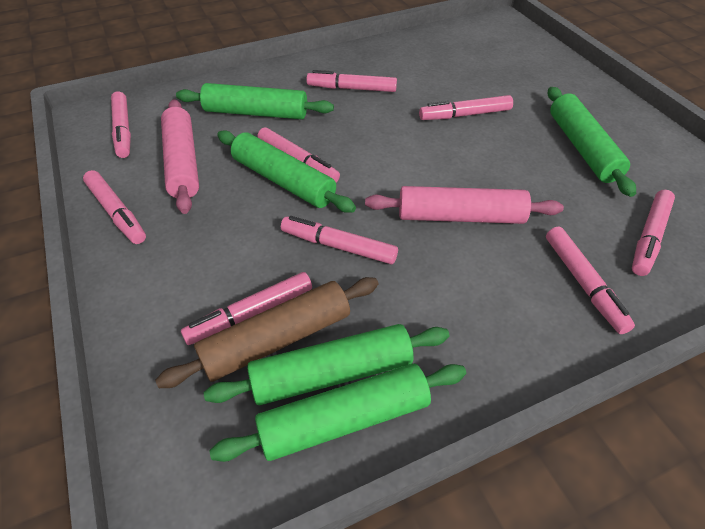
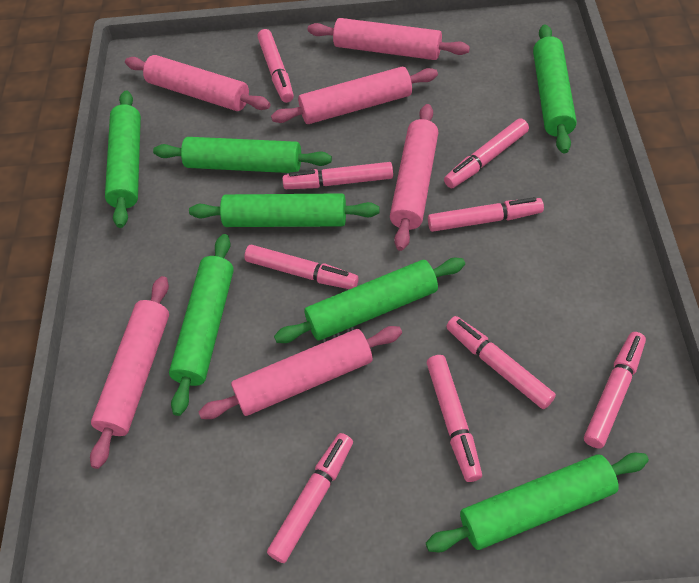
brown rolling pin: 1 -> 0
green rolling pin: 5 -> 7
pink rolling pin: 2 -> 6

